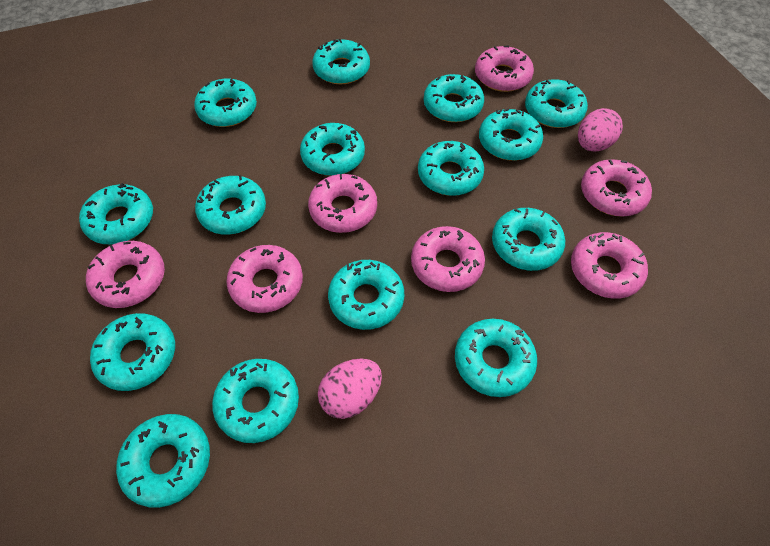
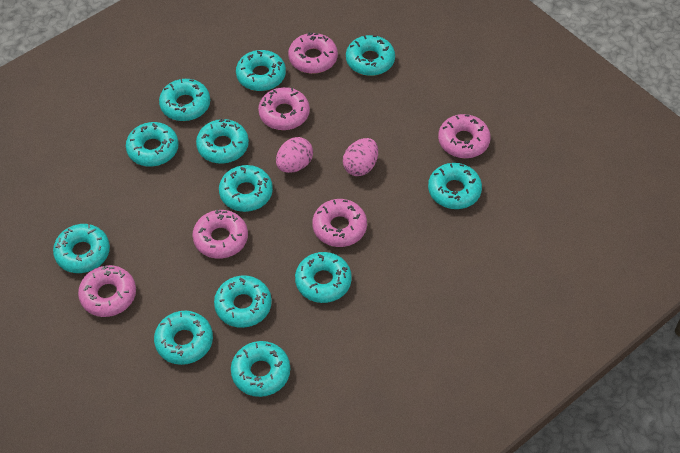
pink donut: 7 -> 6
turquoise donut: 15 -> 12

